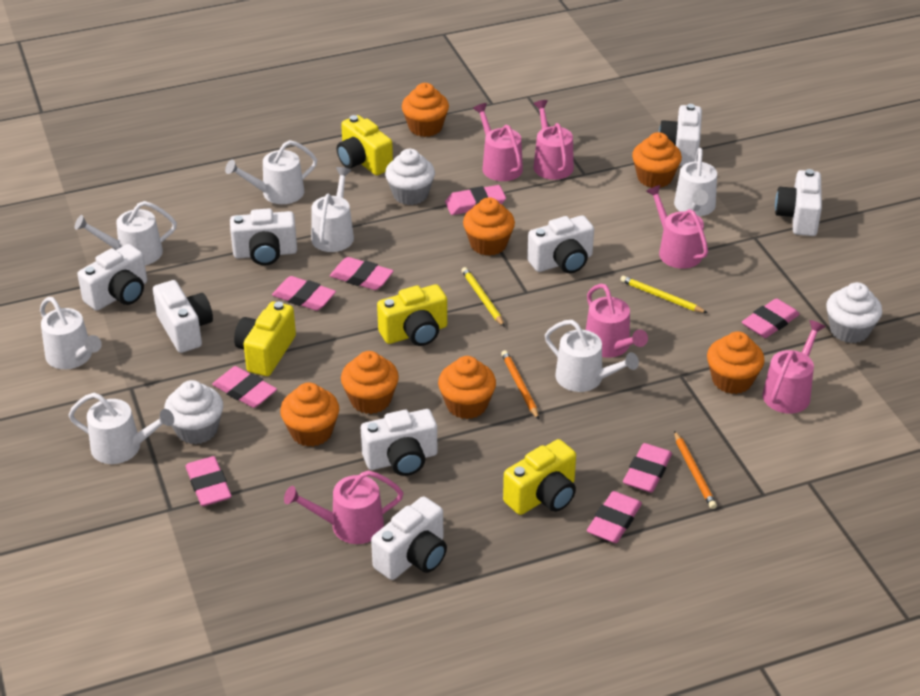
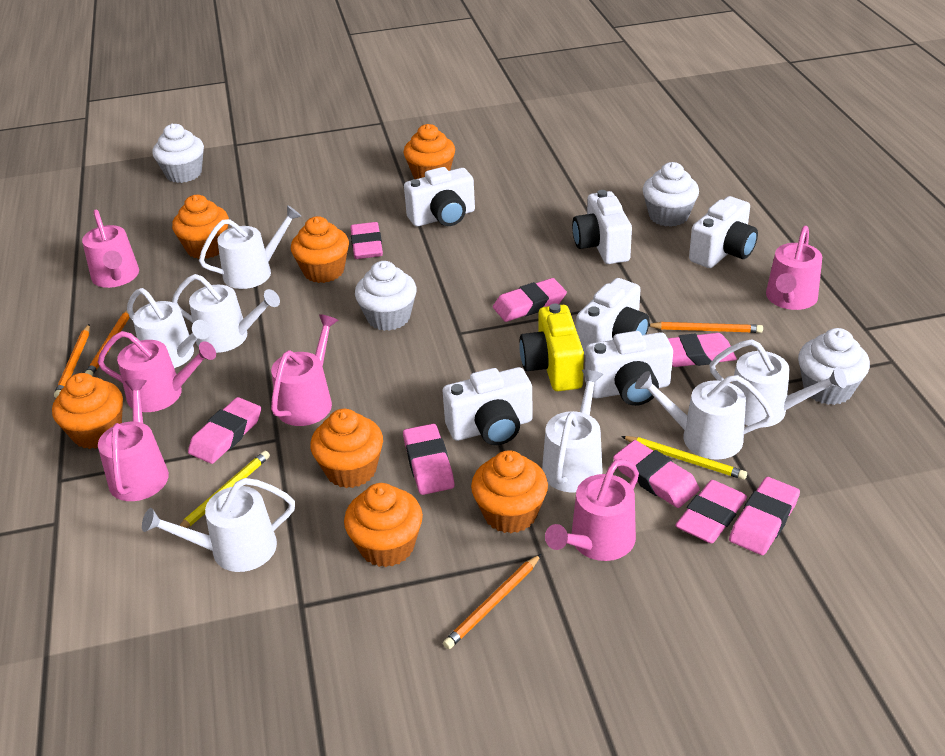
orange pencil: 2 -> 4
white camera: 8 -> 6
white cupcake: 3 -> 4
yellow camera: 4 -> 1

